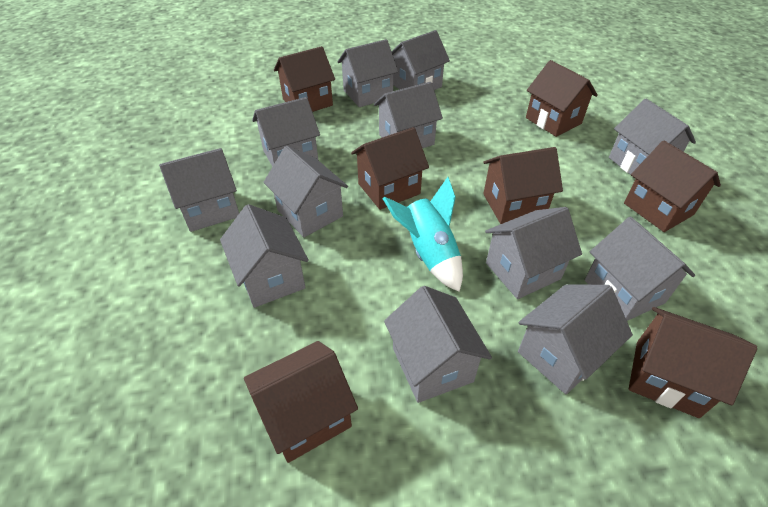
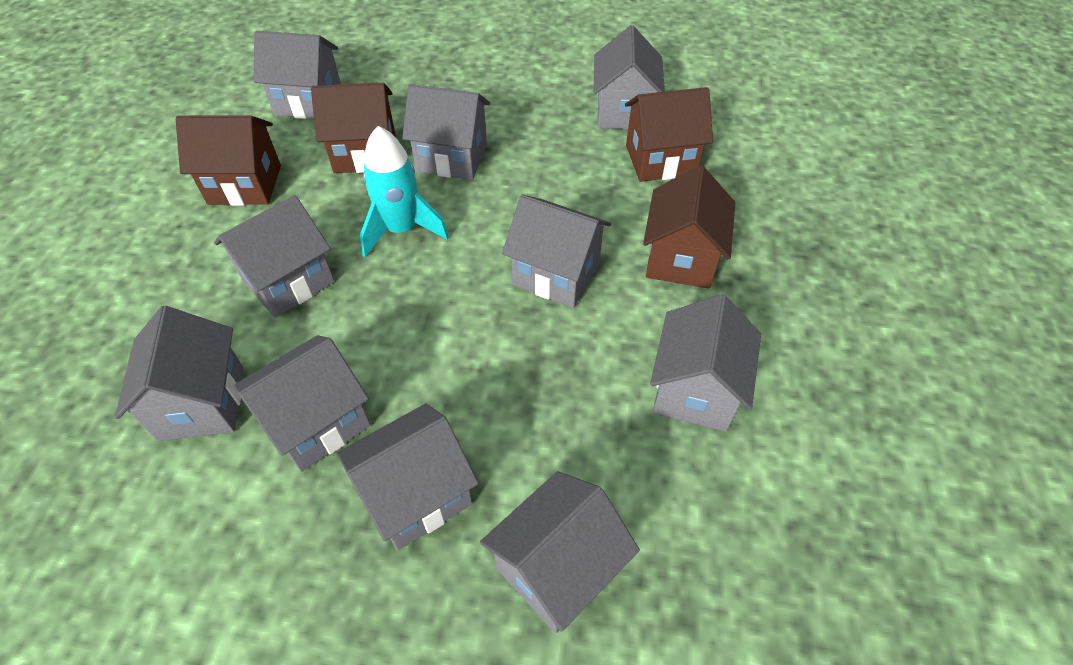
brown house: 7 -> 4
grey house: 12 -> 10

